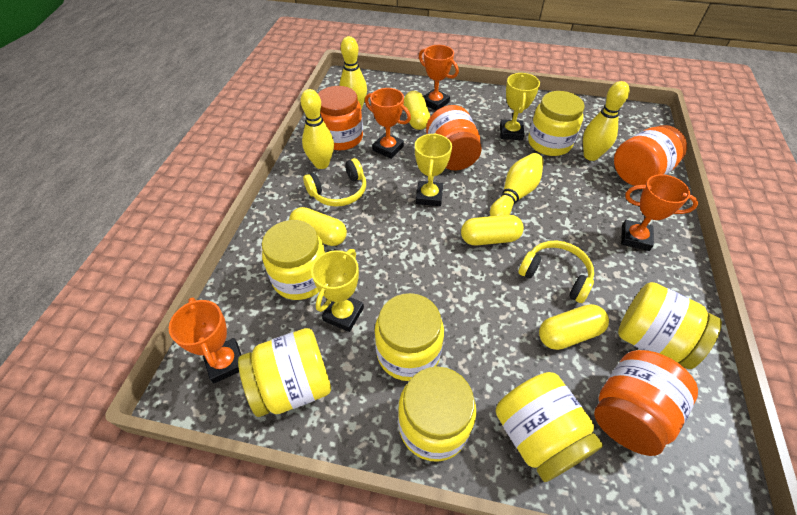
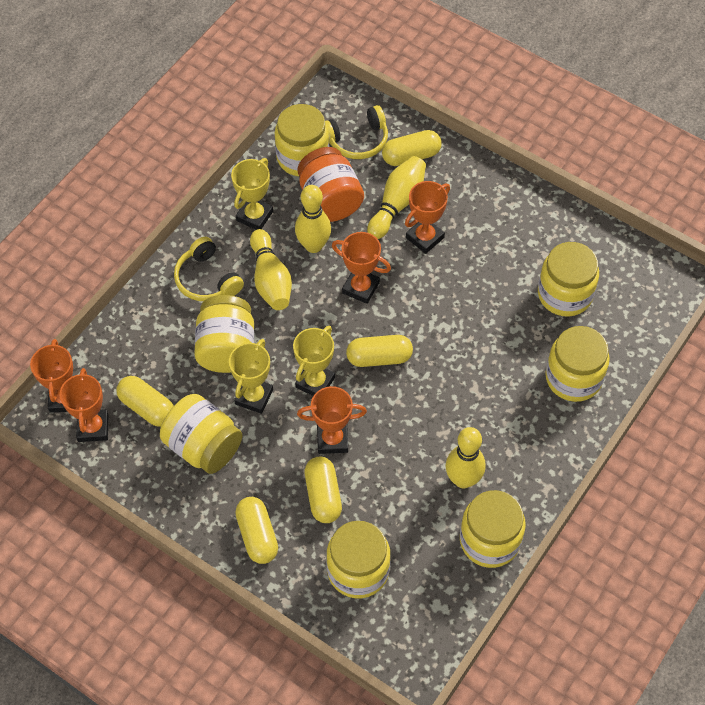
orange jar: 4 -> 1
orange trophy: 4 -> 5
yellow capsule: 4 -> 5

